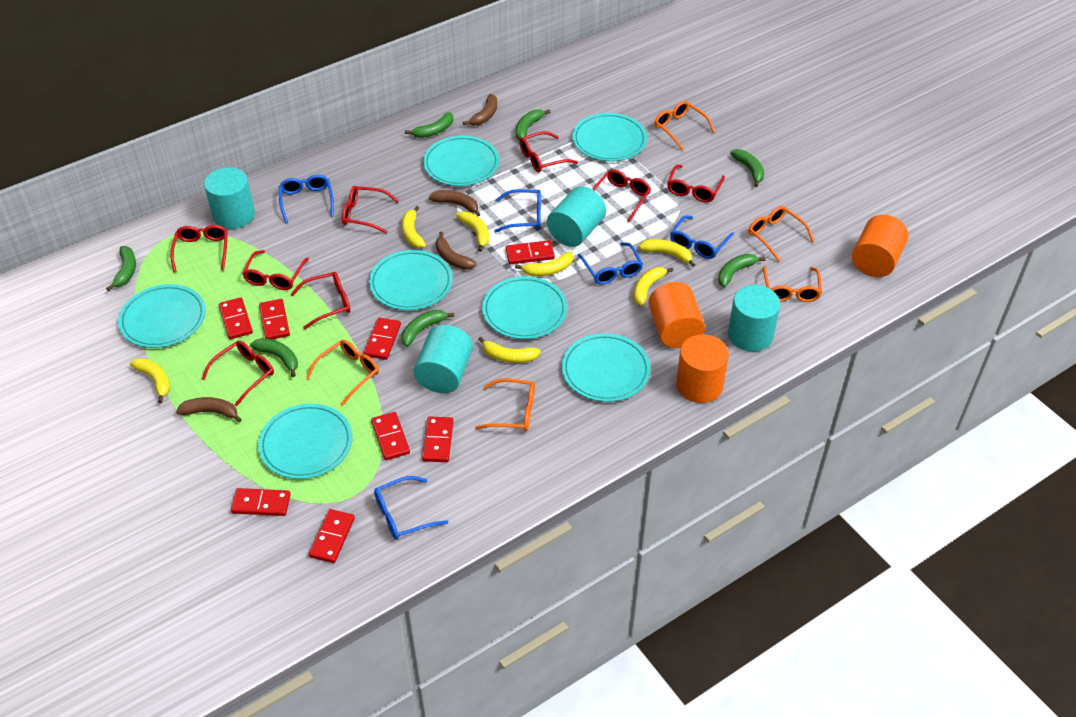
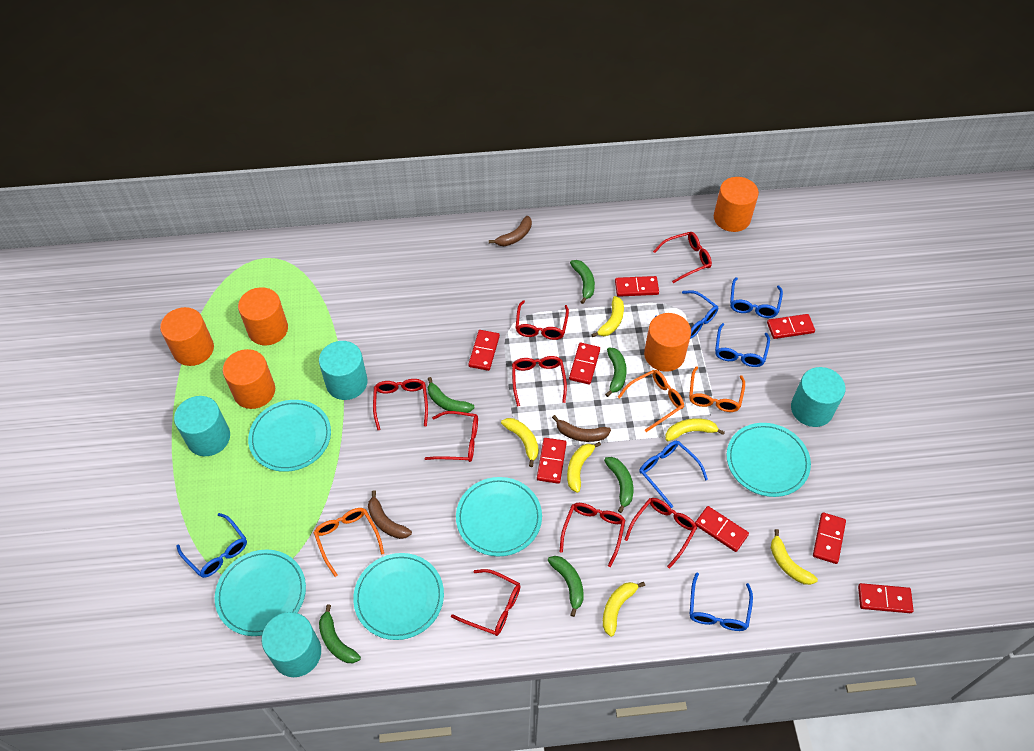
blue glasses: 5 -> 6
brown banana: 4 -> 3
green banana: 7 -> 6
orange cylinder: 3 -> 5
orange glasses: 5 -> 3
turquoise plate: 7 -> 5
yellow banana: 7 -> 6

